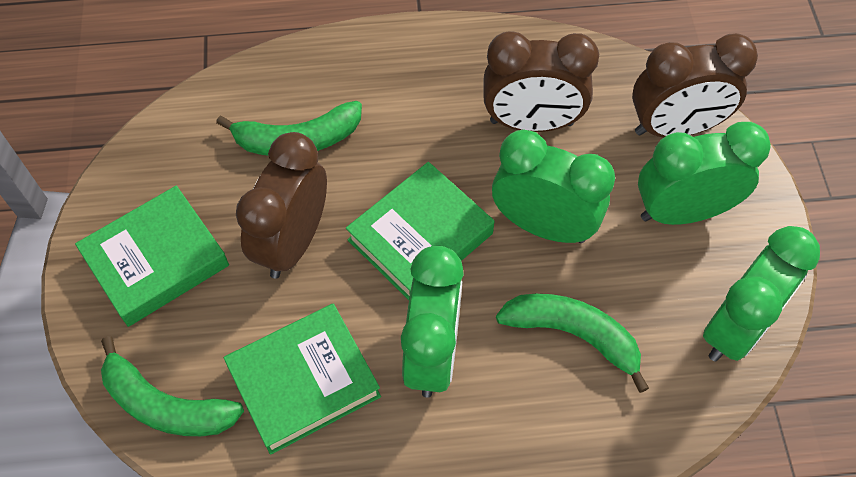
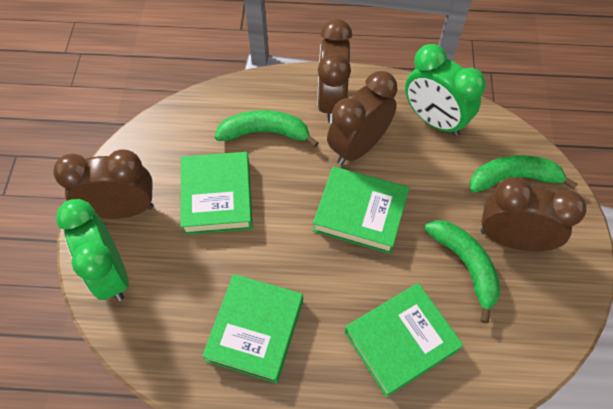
brown clock: 3 -> 4
green book: 3 -> 4
green clock: 4 -> 2

